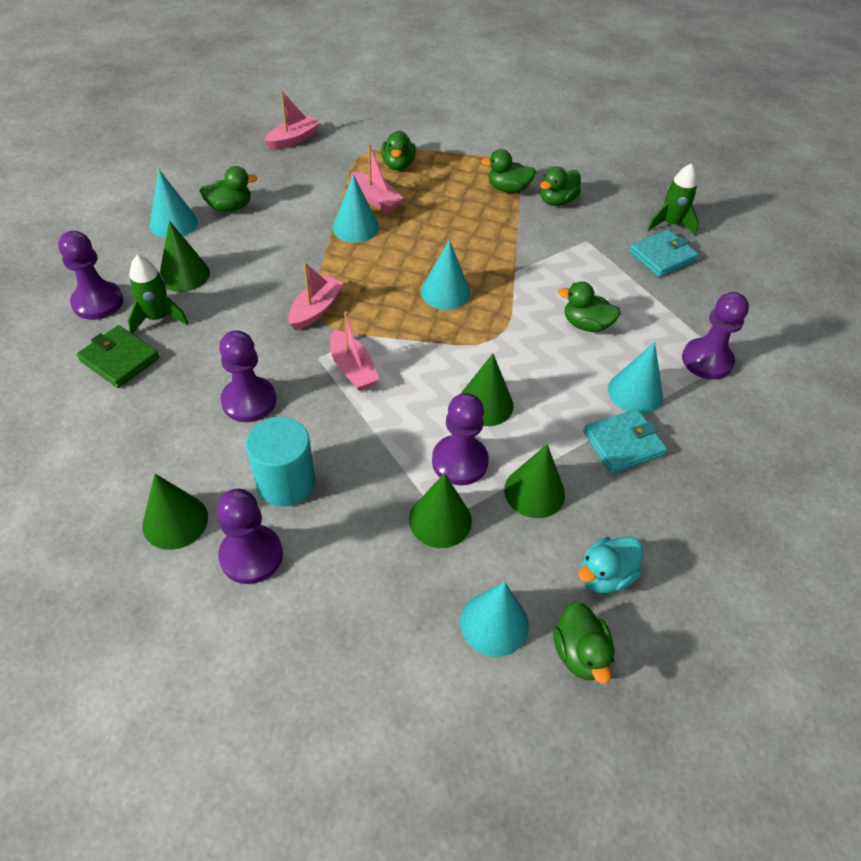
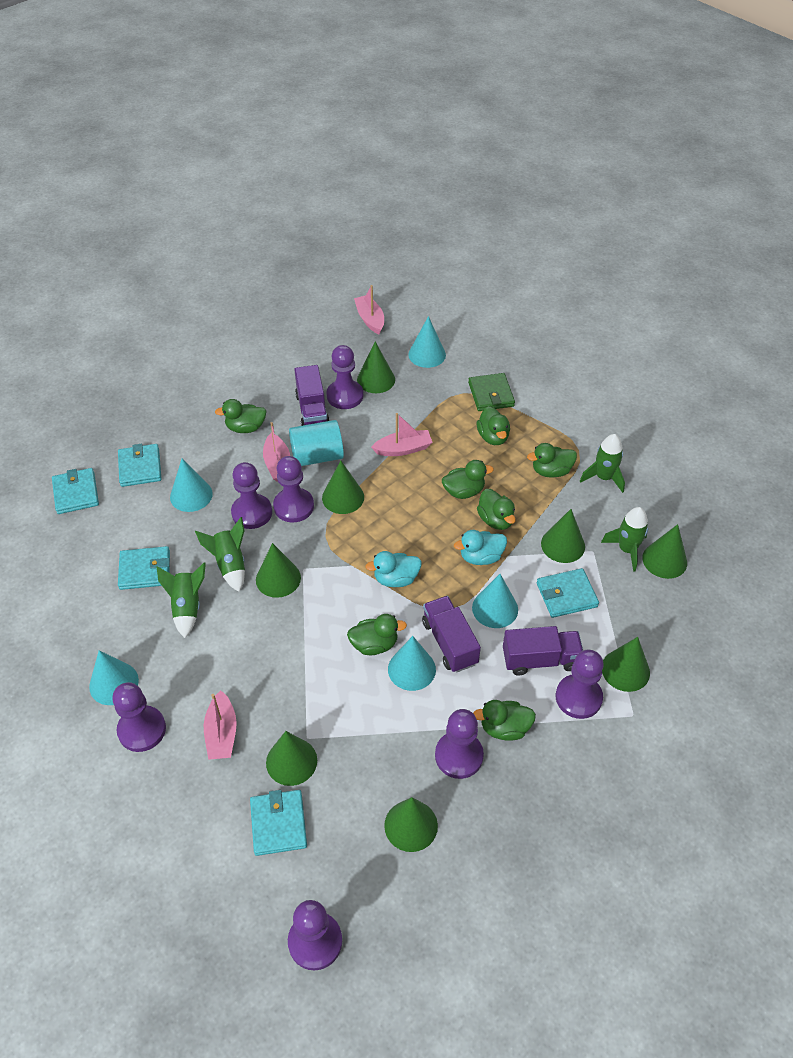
green cone: 5 -> 8
green duck: 6 -> 7
green rocket: 2 -> 4
purple pawn: 5 -> 7
purple truck: 0 -> 3
turquoise duck: 1 -> 2
turquoise wallet: 2 -> 5

